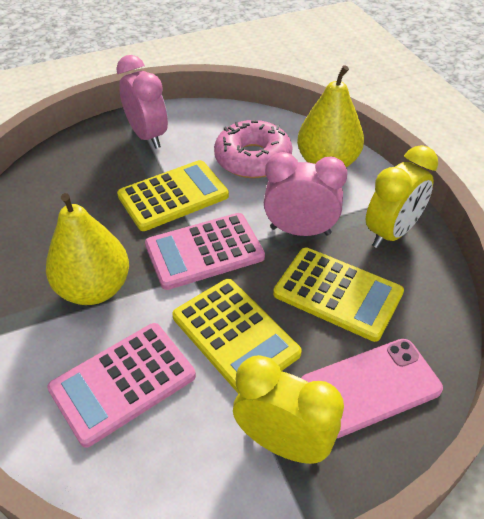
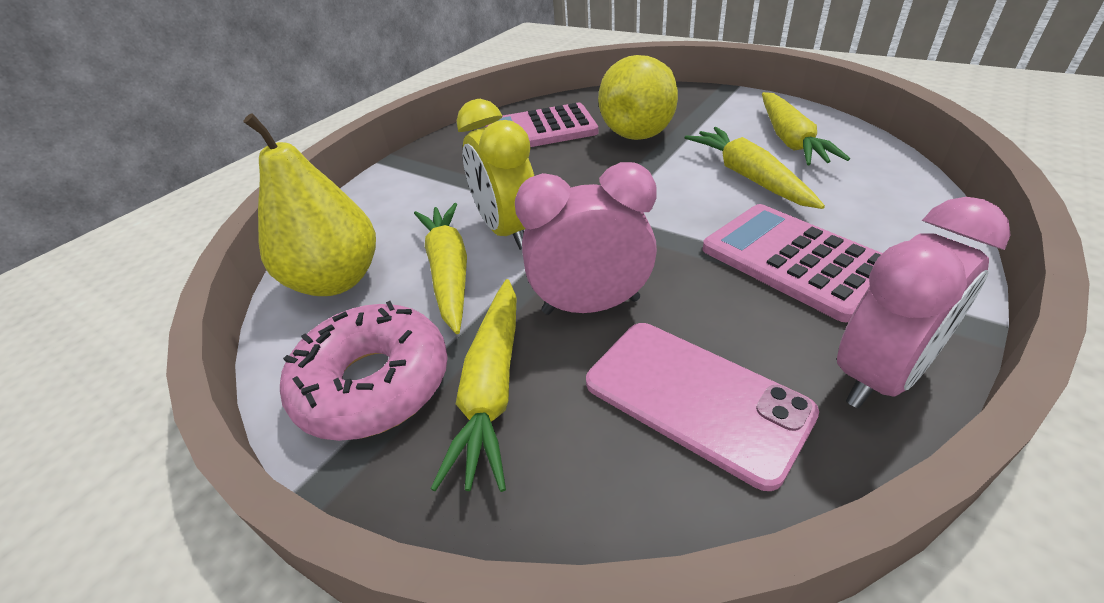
yellow calculator: 3 -> 0
yellow carrot: 0 -> 4
yellow clock: 2 -> 1

